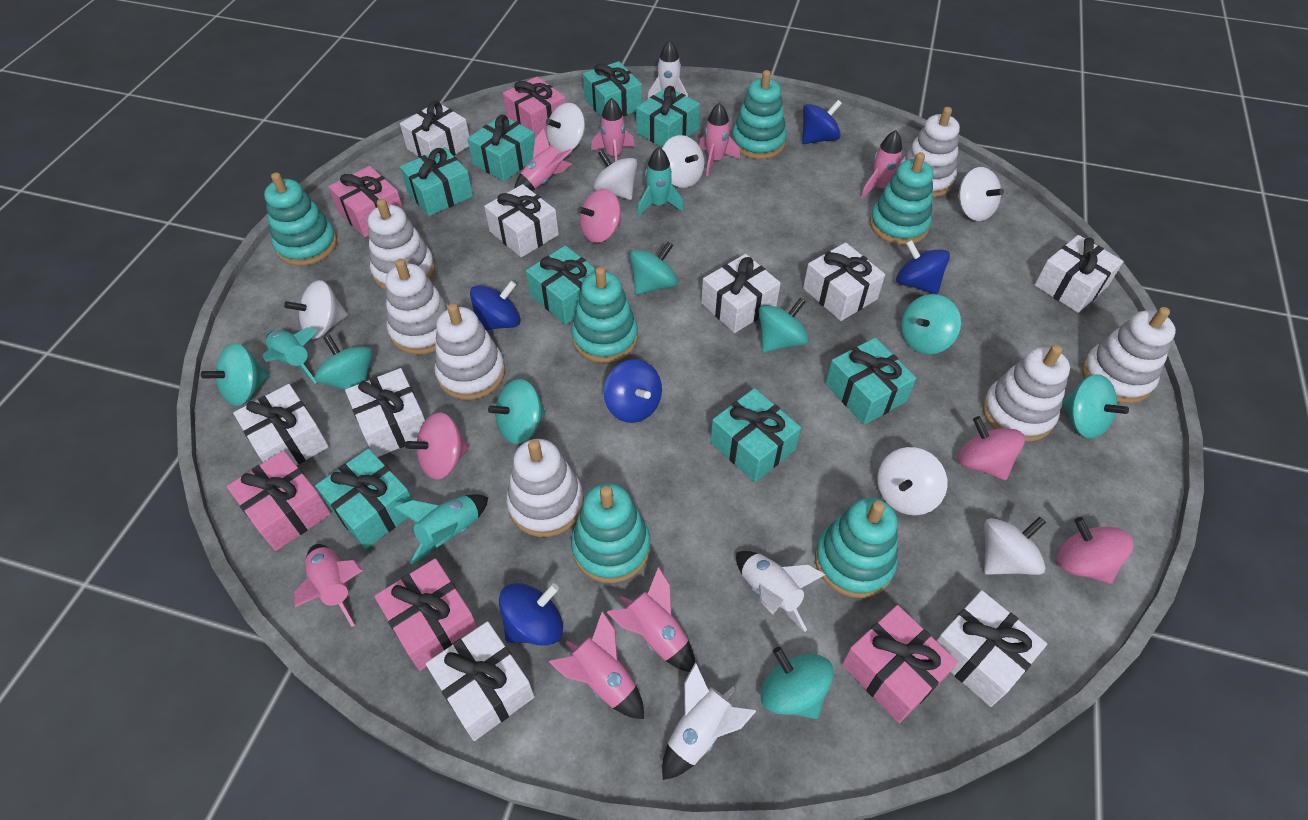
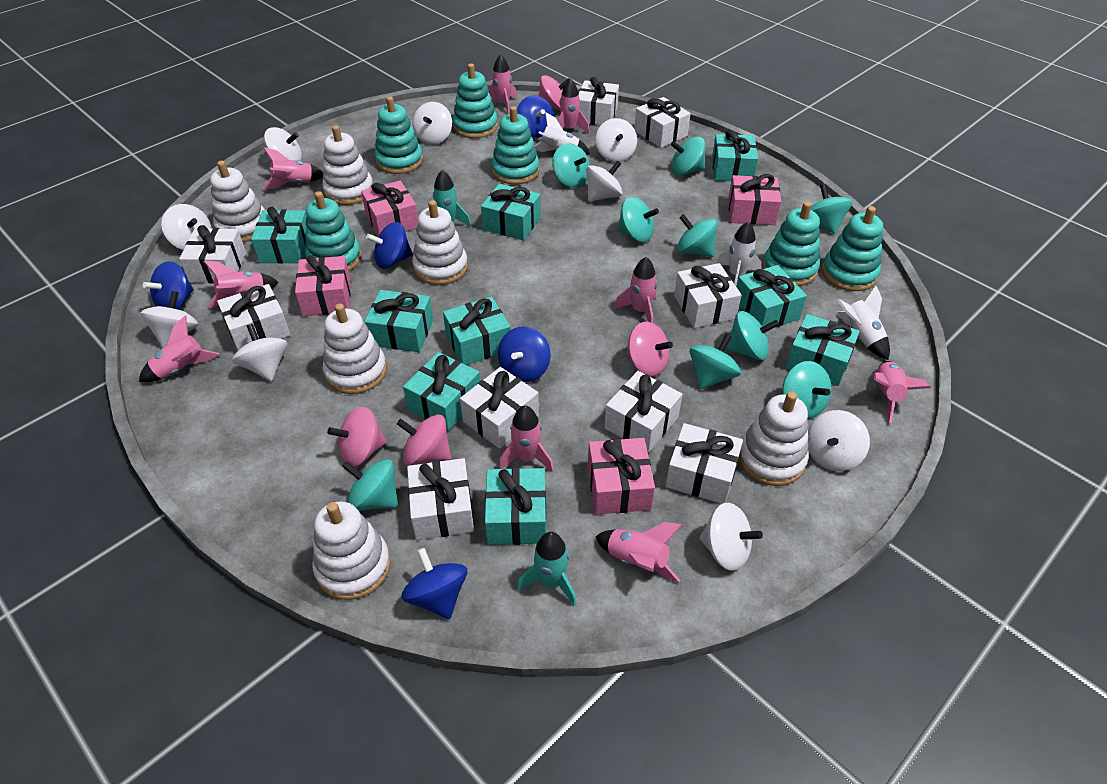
pink gift: 5 -> 4
pink rocket: 7 -> 9
turquoise gift: 8 -> 9
turquoise rocket: 3 -> 2
turquoise spinning top: 8 -> 9
white spinning top: 7 -> 9
white stacking toy: 7 -> 6

